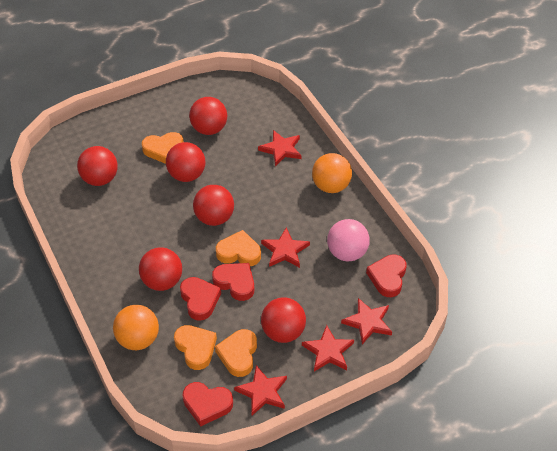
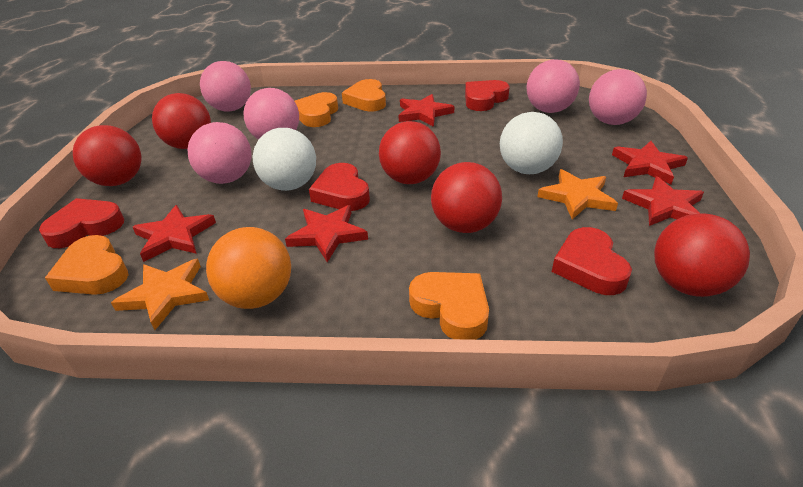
orange ball: 2 -> 1
orange star: 0 -> 2
pink ball: 1 -> 5
red ball: 6 -> 5
white ball: 0 -> 2

